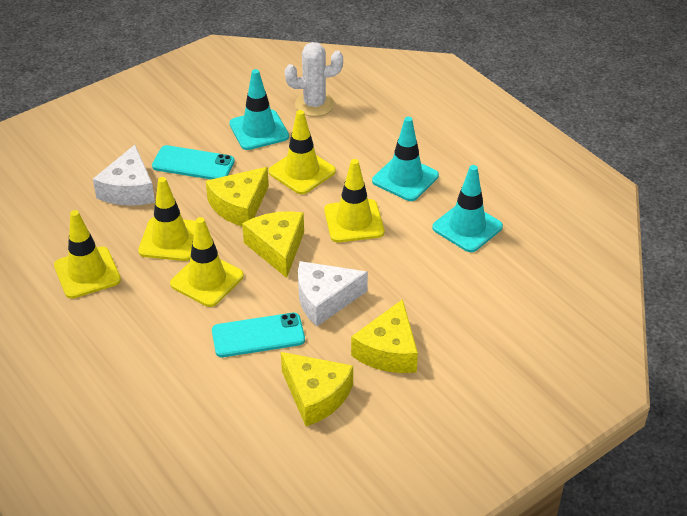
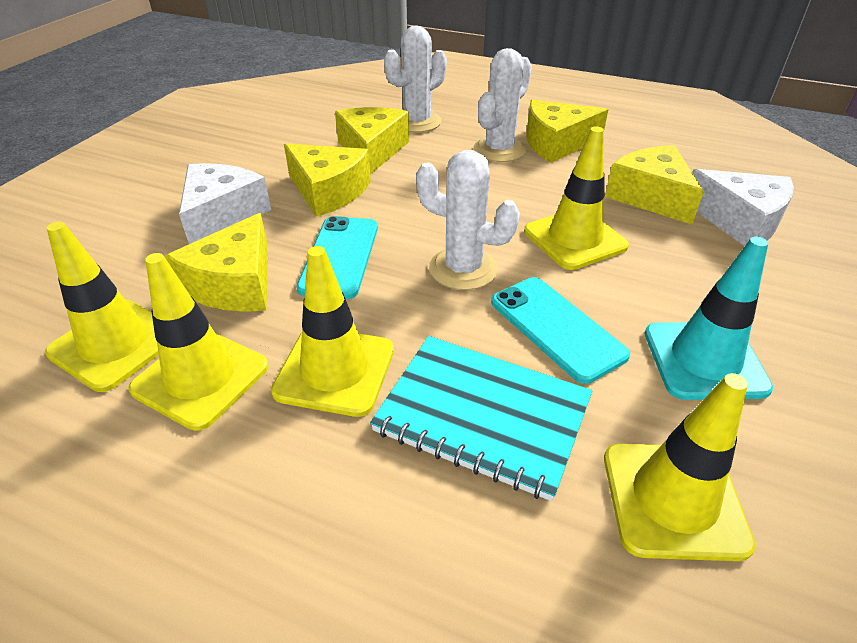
turquoise notebook: 0 -> 1
turquoise traffic cone: 3 -> 1
white cactus: 1 -> 3
yellow cheese: 4 -> 5

